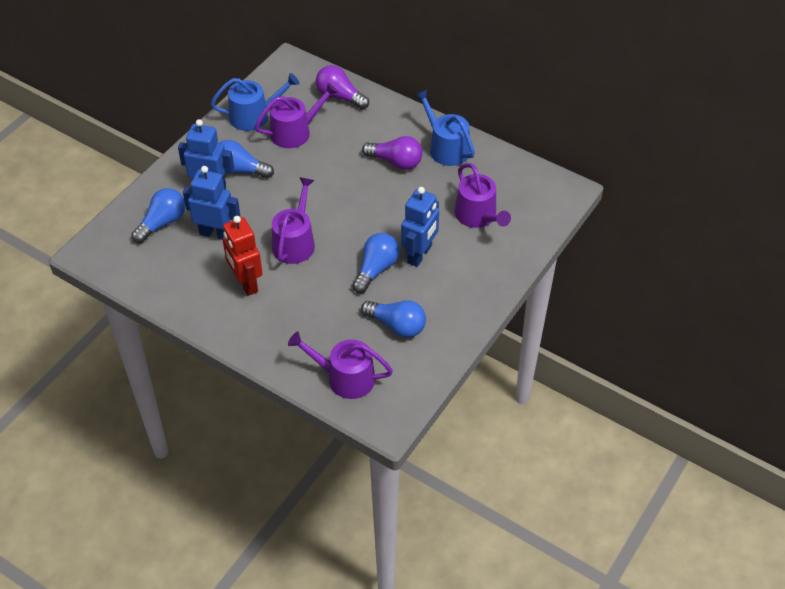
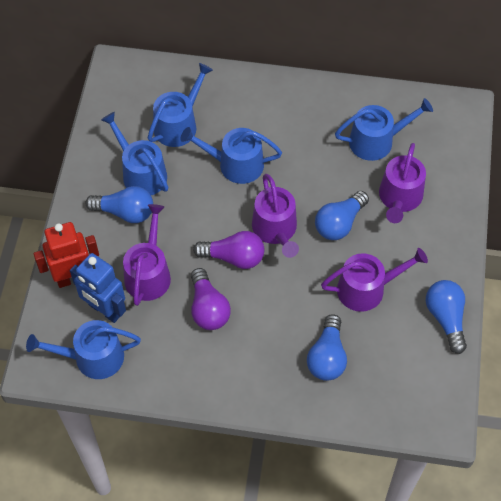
blue robot: 3 -> 1
blue watering can: 2 -> 5

